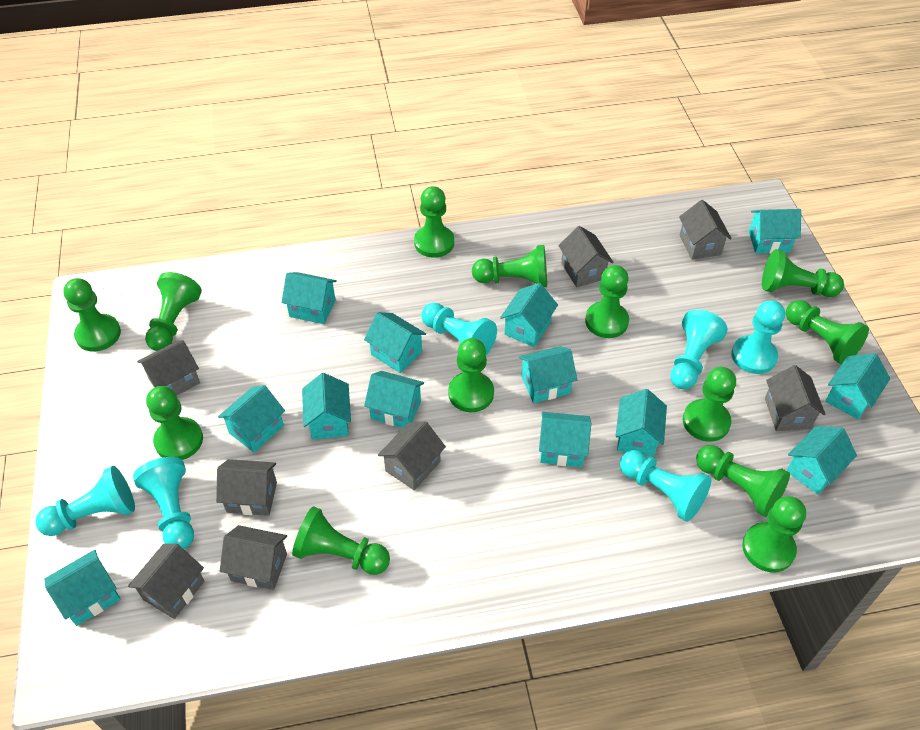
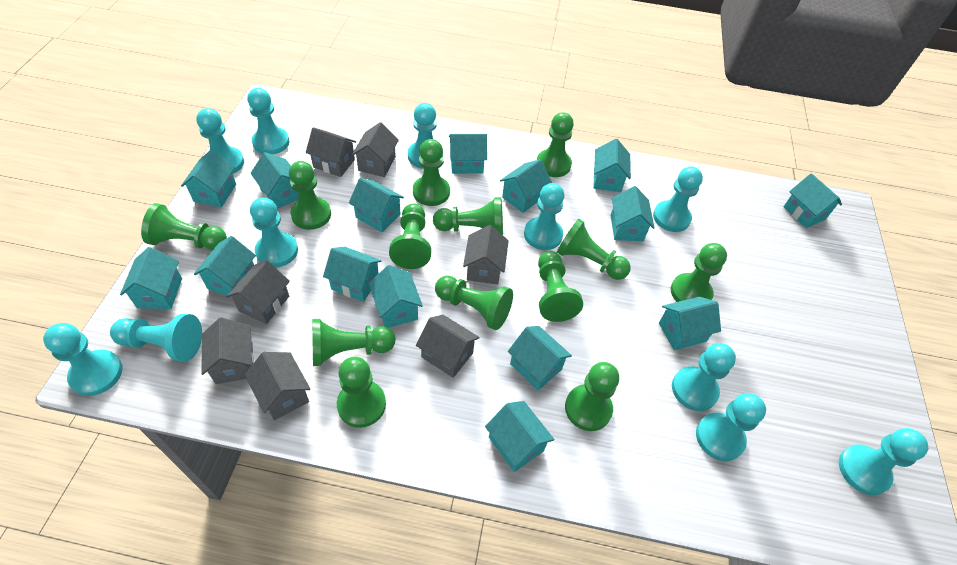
grey house: 8 -> 7
turquoise house: 13 -> 15
turquoise pawn: 6 -> 11

